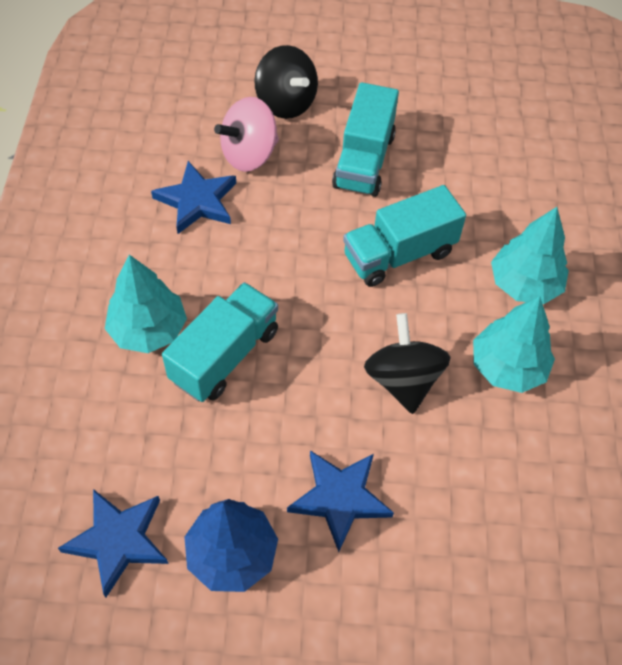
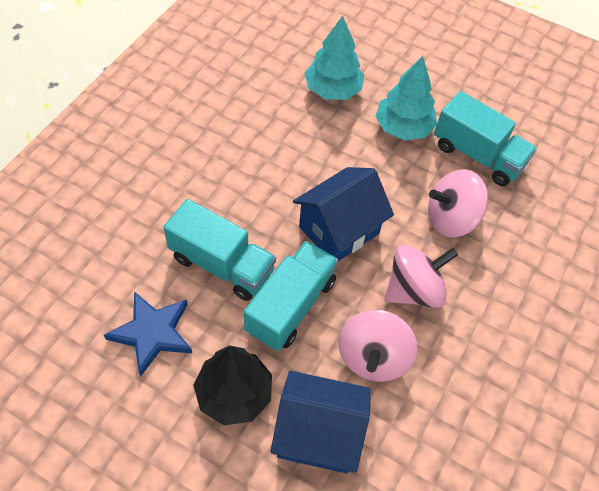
black spinning top: 2 -> 0
black tree: 0 -> 1
blue house: 0 -> 2
blue star: 3 -> 1
blue tree: 1 -> 0
pink spinning top: 1 -> 3
turquoise tree: 3 -> 2

